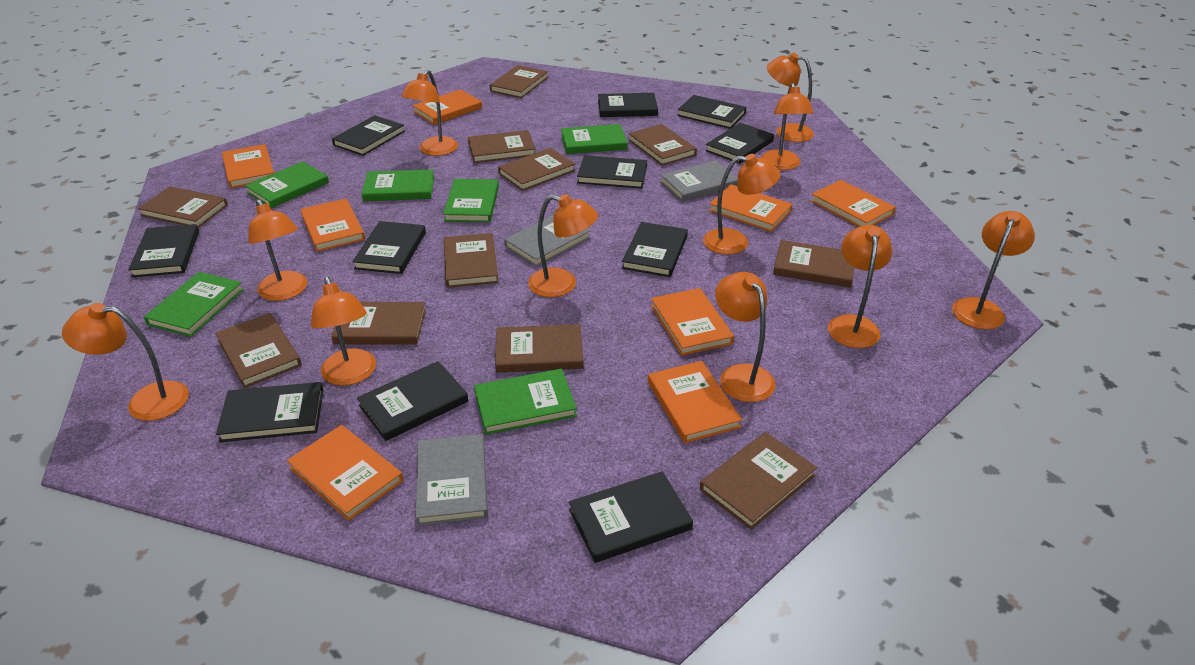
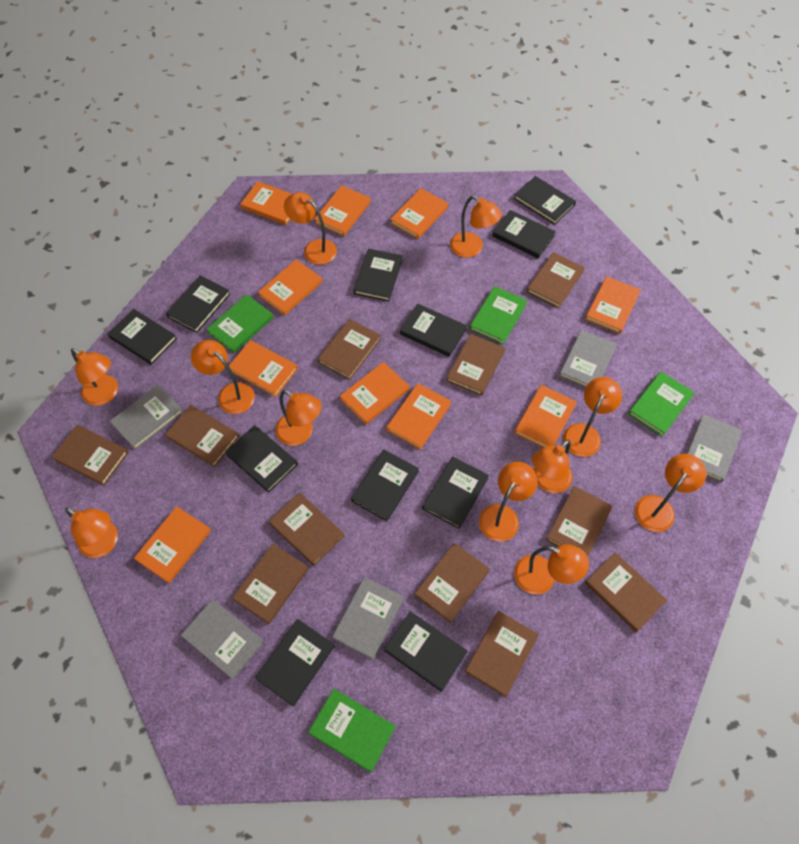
green book: 6 -> 4
grey book: 3 -> 5
orange book: 8 -> 10

